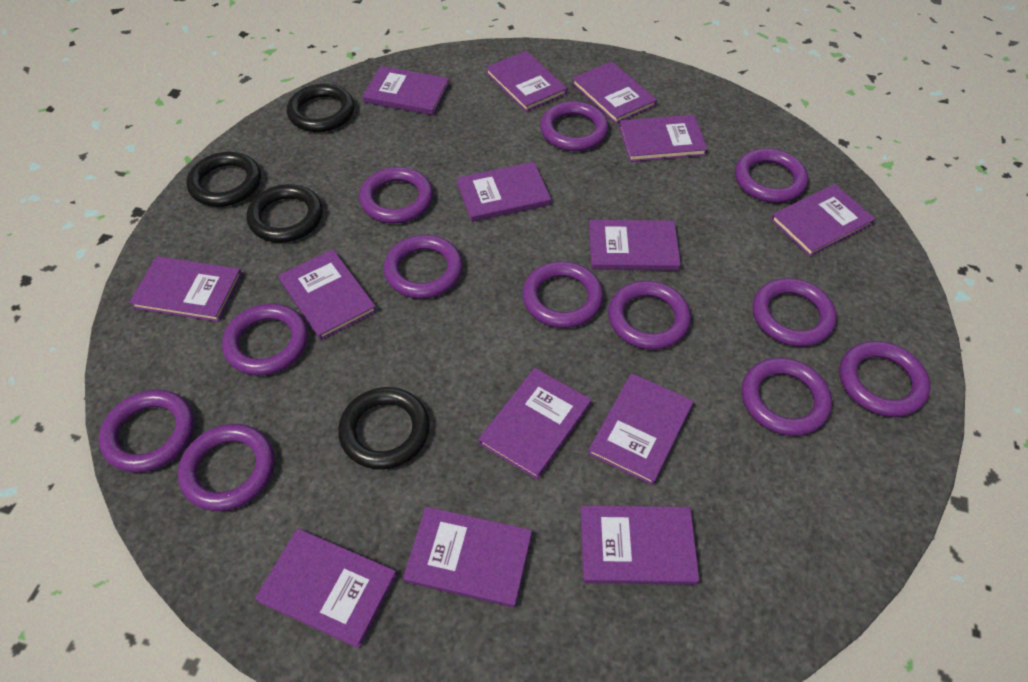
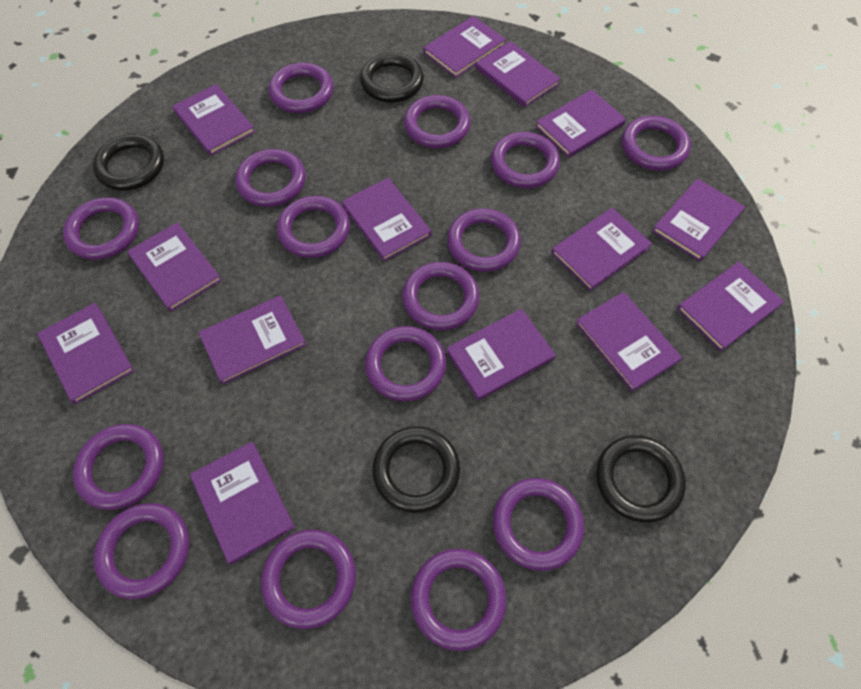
purple ring: 12 -> 15

